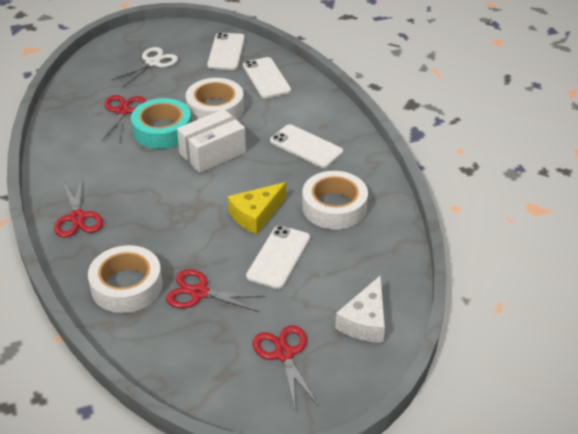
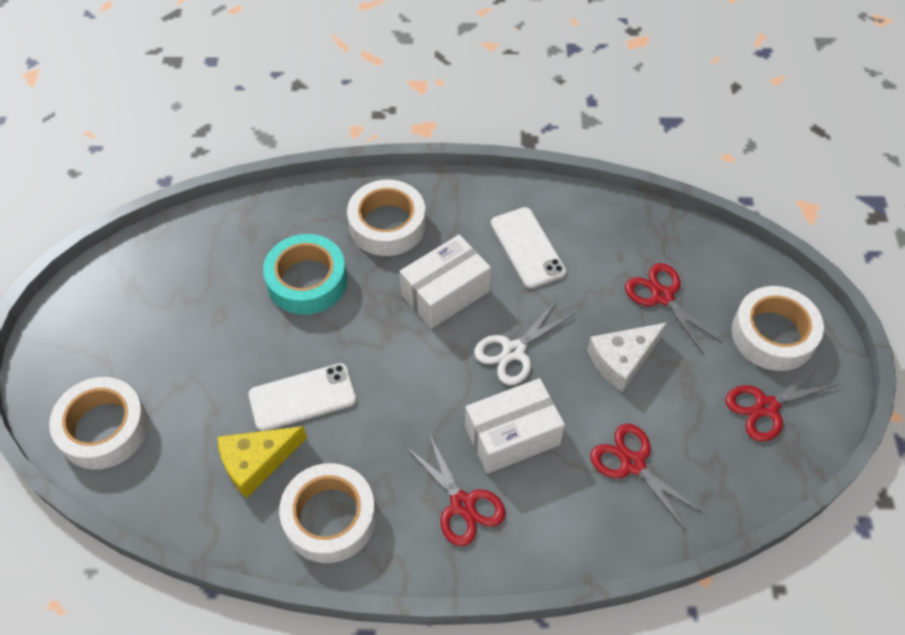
white box: 1 -> 2
white phone: 4 -> 2
white tape: 3 -> 4

